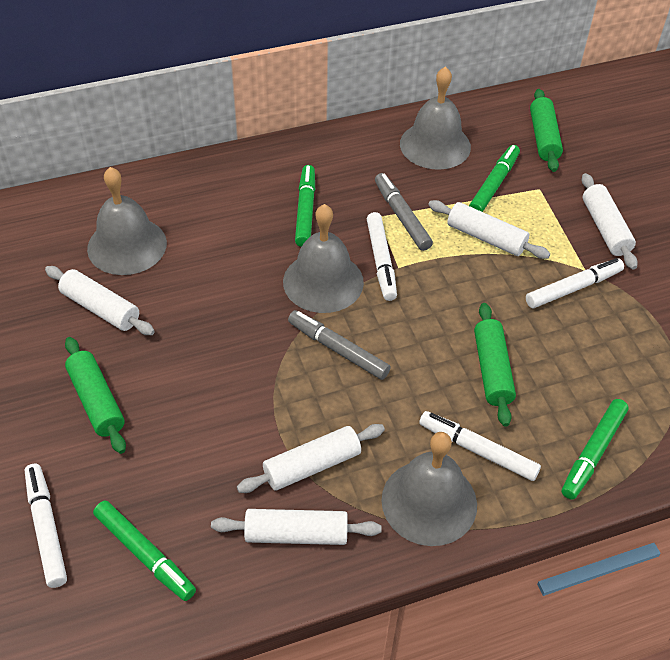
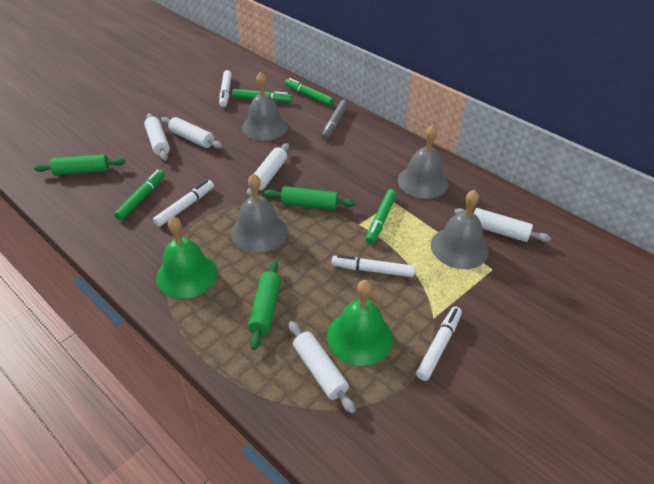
green bell: 0 -> 2
grey marker: 2 -> 1

